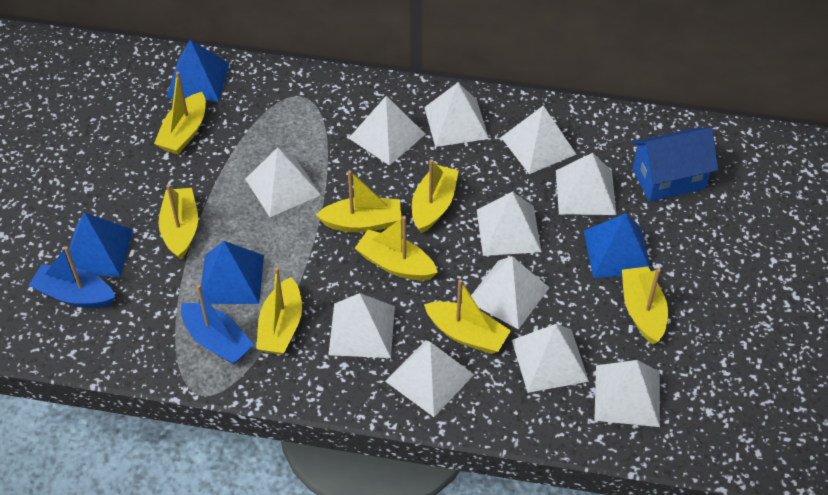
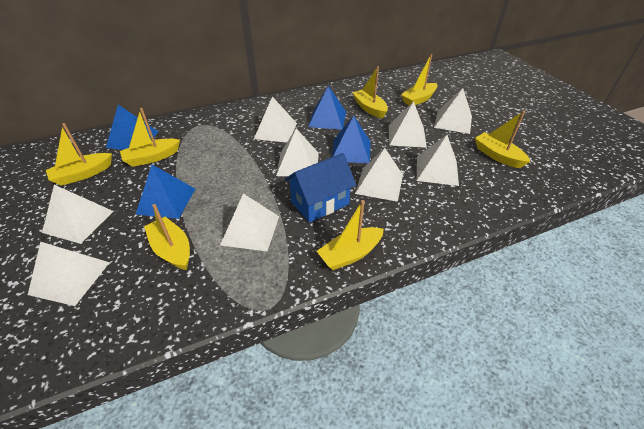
blue boat: 2 -> 0
white pyramid: 11 -> 9
yellow boat: 8 -> 7

